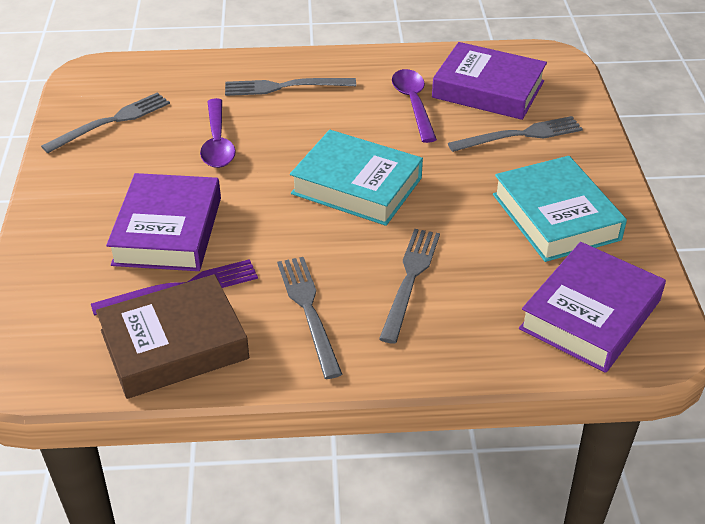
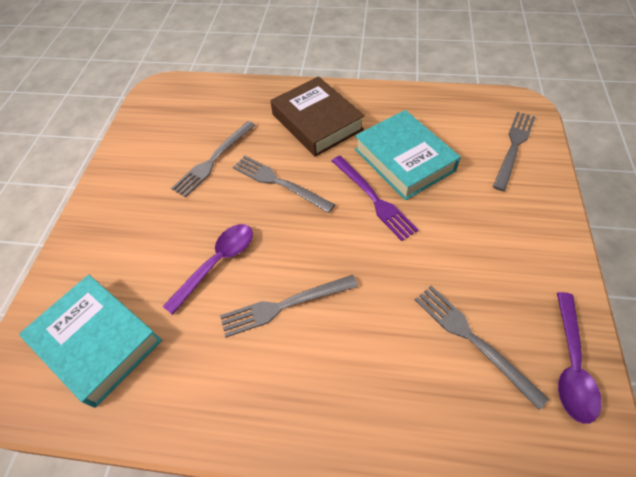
purple book: 3 -> 0

